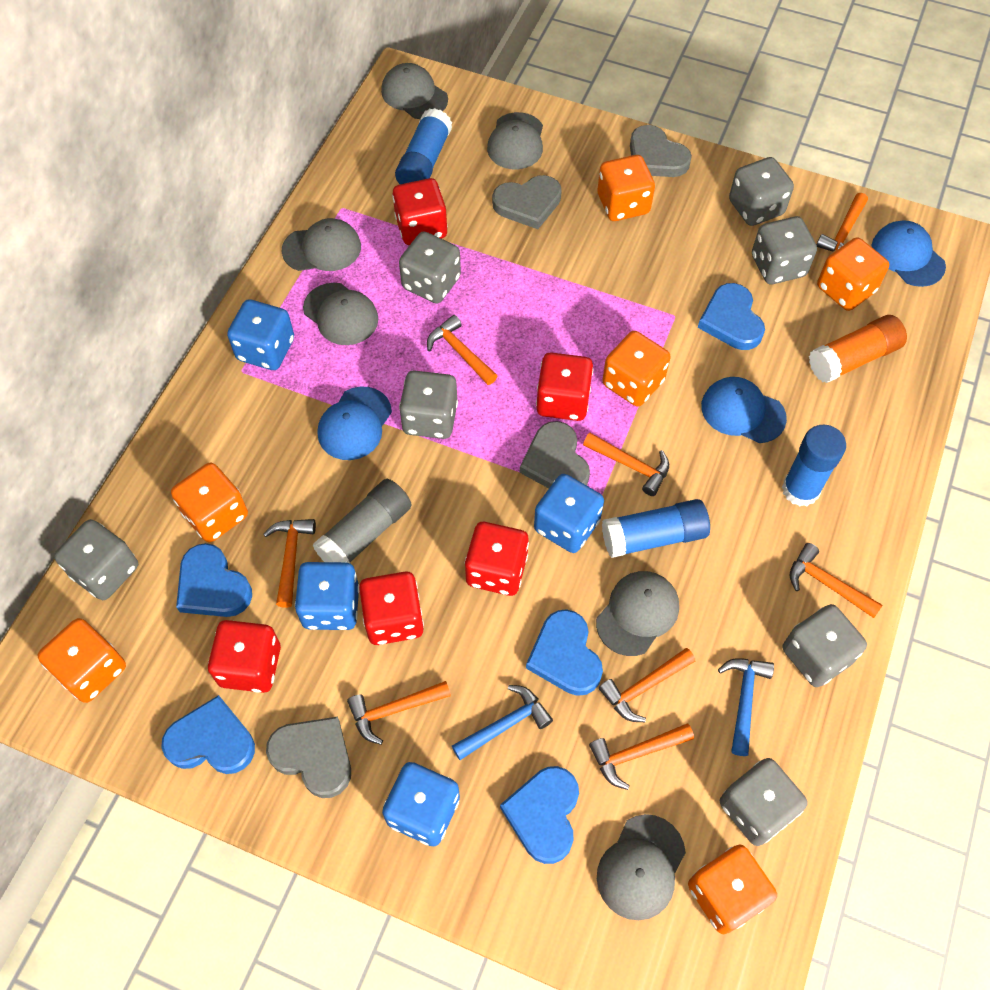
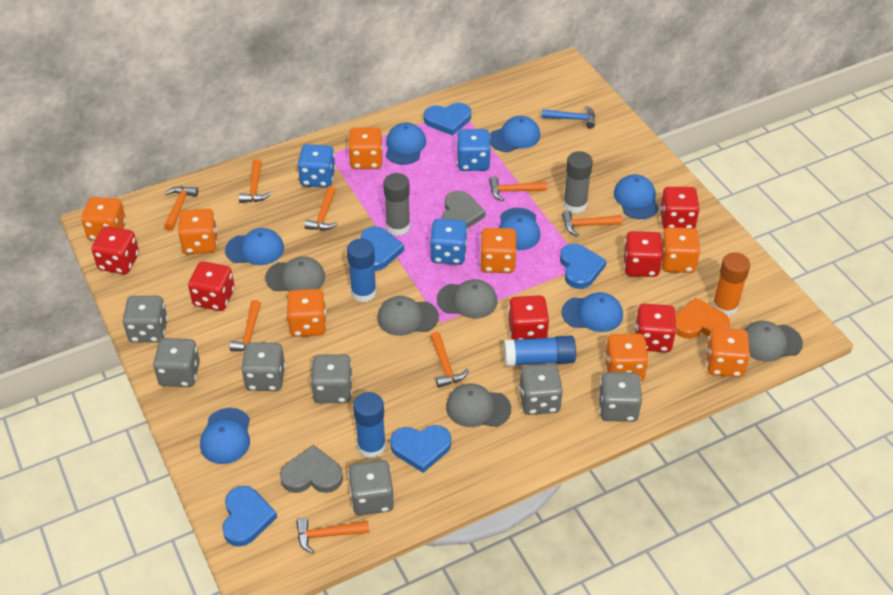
blue cap: 3 -> 7
blue dice: 4 -> 3
blue hammer: 2 -> 1
grey cap: 6 -> 5
grey glue stick: 1 -> 2
grey heart: 4 -> 2
orange dice: 6 -> 8
orange heart: 0 -> 1
red dice: 5 -> 6

